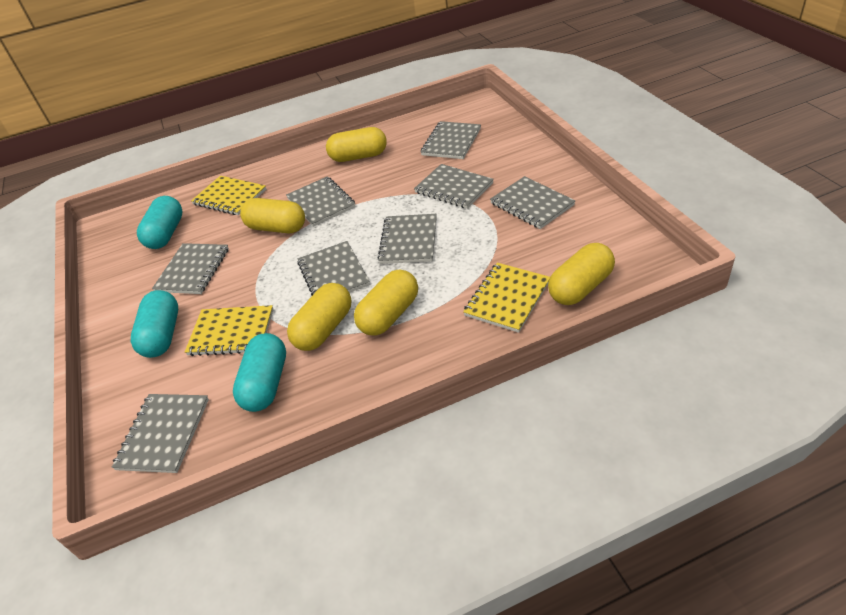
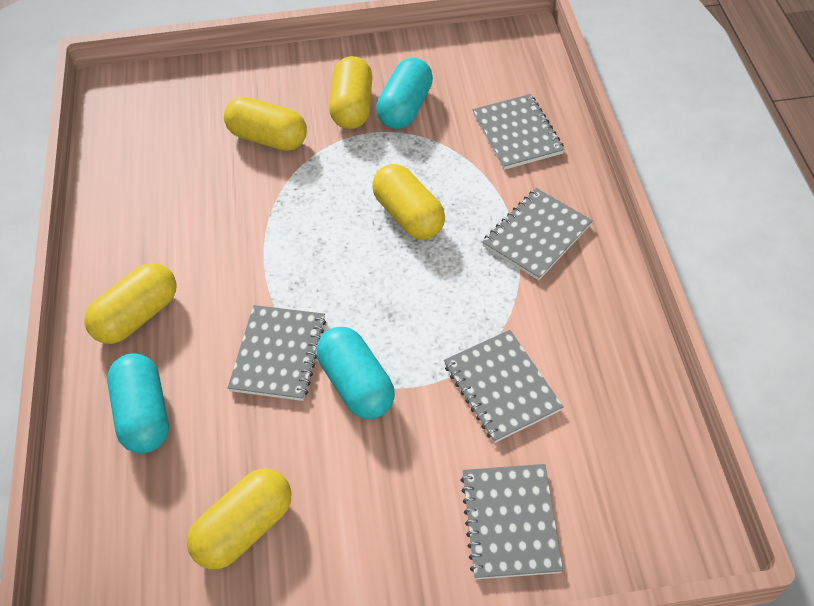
grey notebook: 8 -> 5
yellow notebook: 3 -> 0

